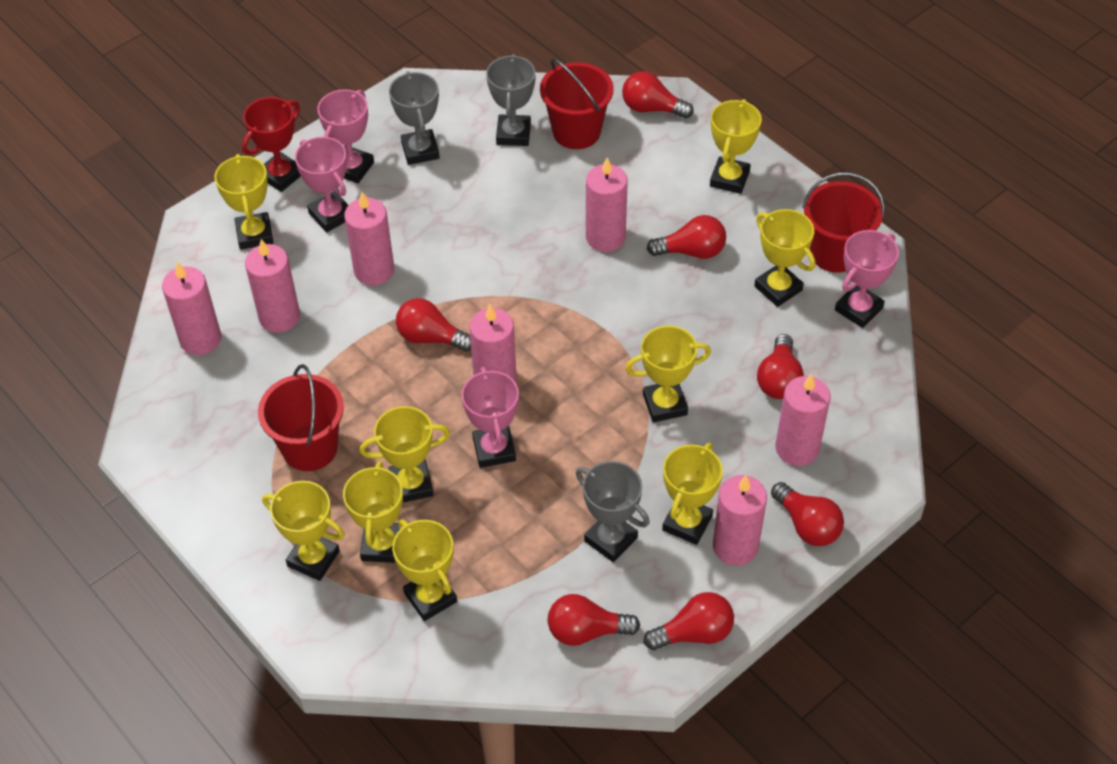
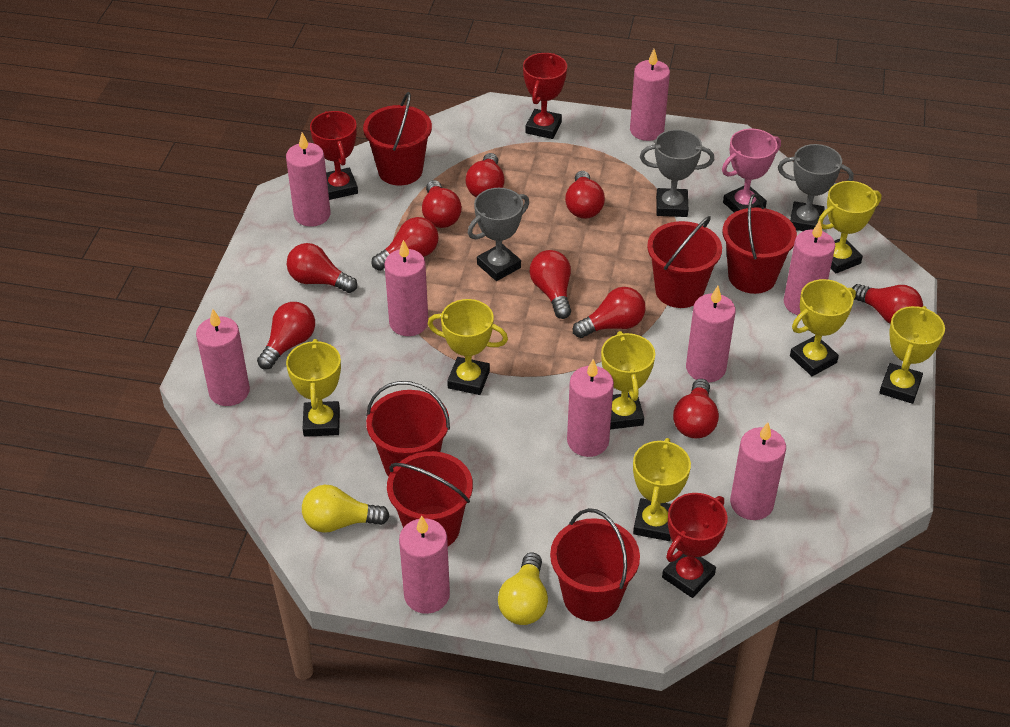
pink candle: 7 -> 9
pink trophy: 4 -> 1
red bucket: 3 -> 6
red light bulb: 7 -> 10
red trophy: 1 -> 3
yellow light bulb: 0 -> 2
yellow trophy: 9 -> 7

